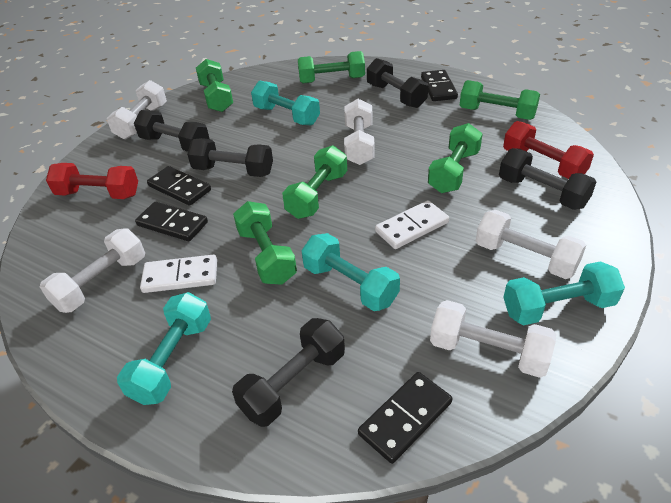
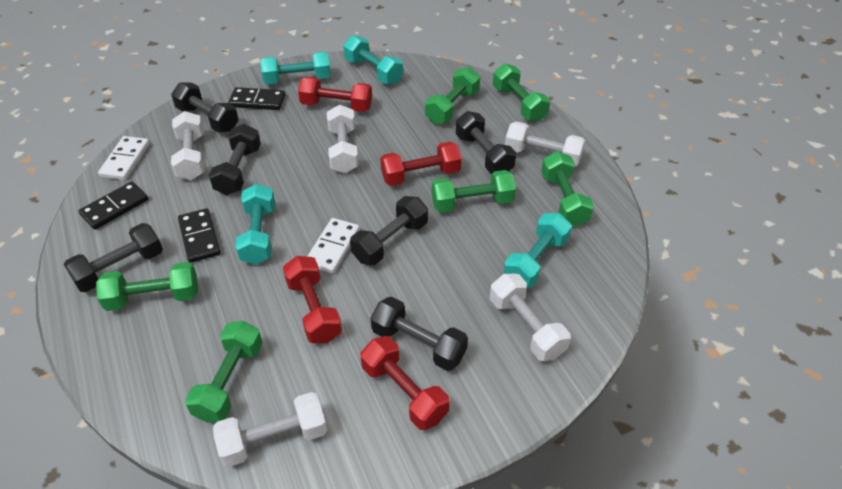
black domino: 4 -> 3
black dumbbell: 5 -> 6
red dumbbell: 2 -> 4

